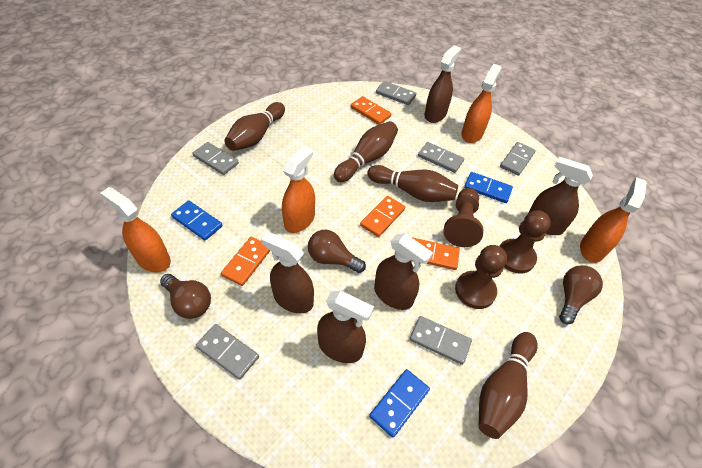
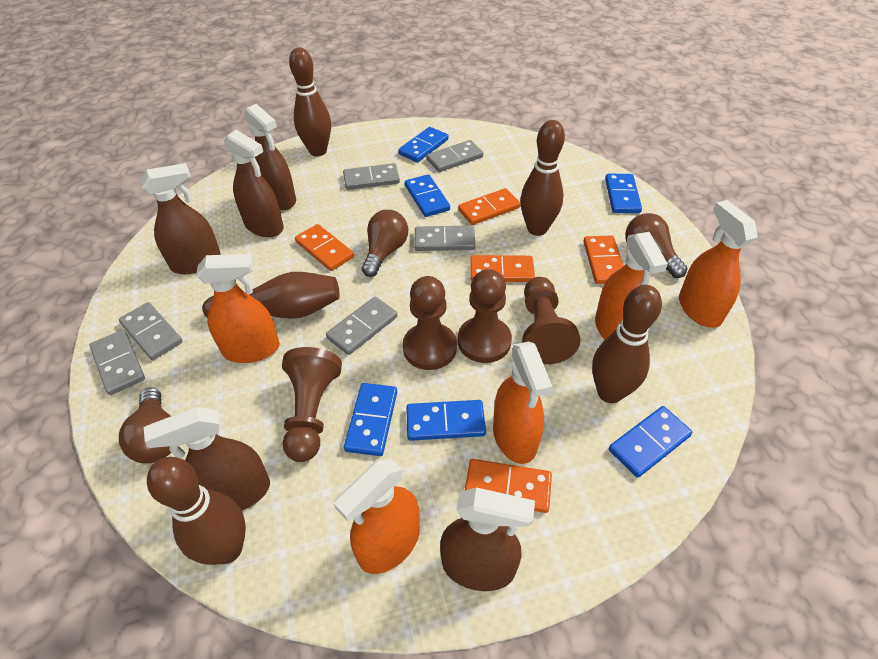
blue domino: 3 -> 6
brown bowling pin: 4 -> 5
brown pawn: 3 -> 4
orange domino: 4 -> 5
orange spray bottle: 4 -> 5

